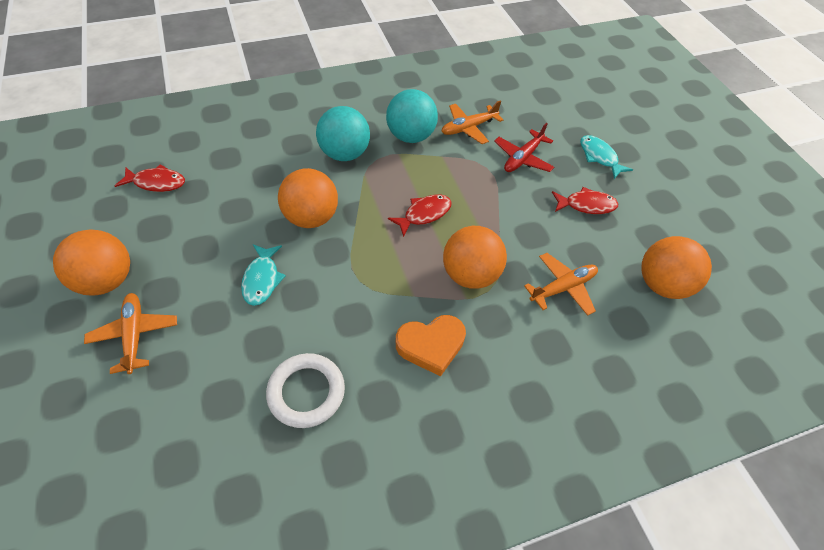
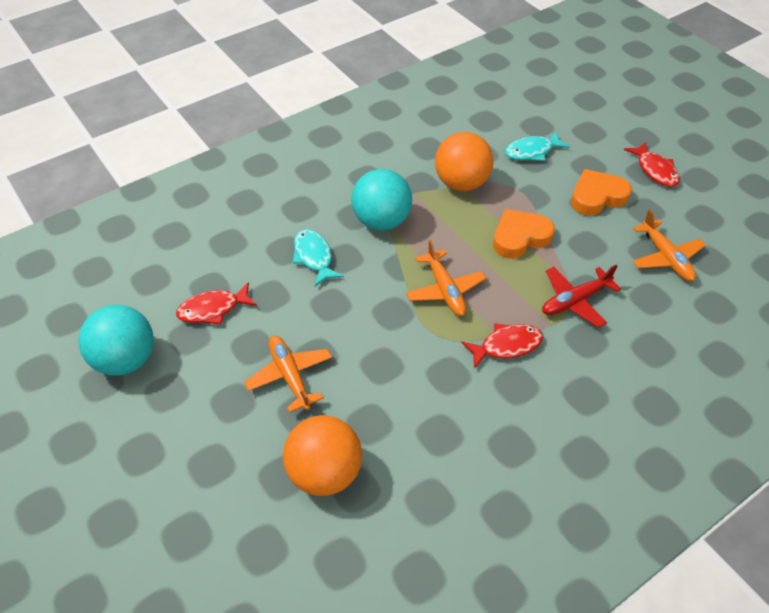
orange ball: 4 -> 2
orange heart: 1 -> 2
white ring: 1 -> 0

